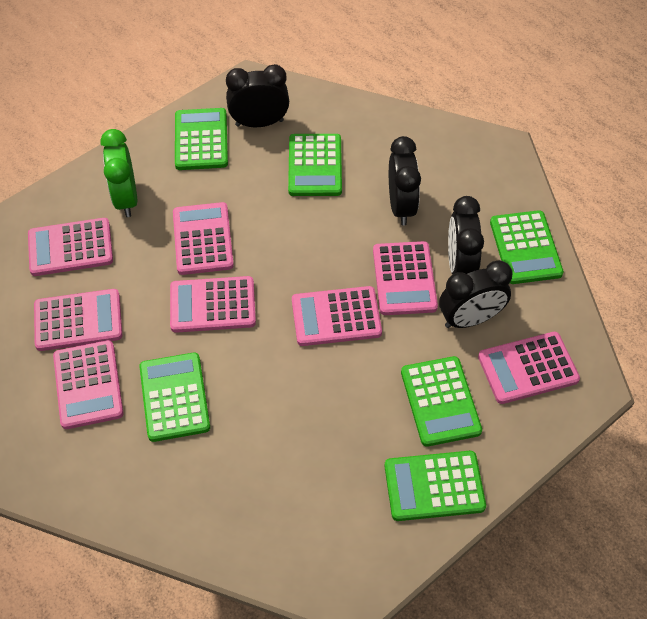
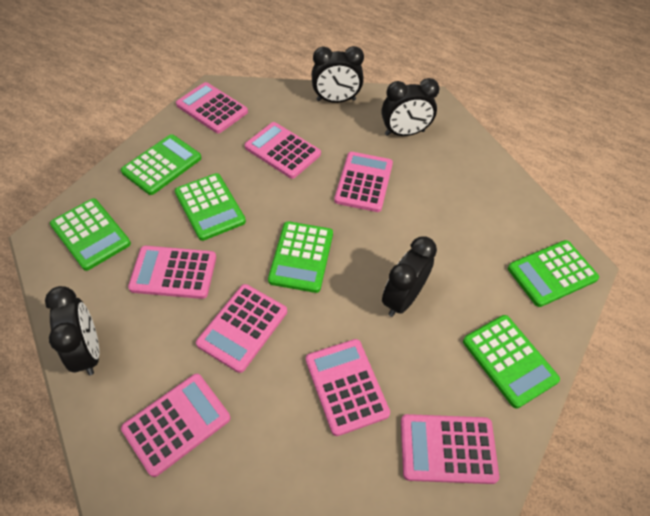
green clock: 1 -> 0

